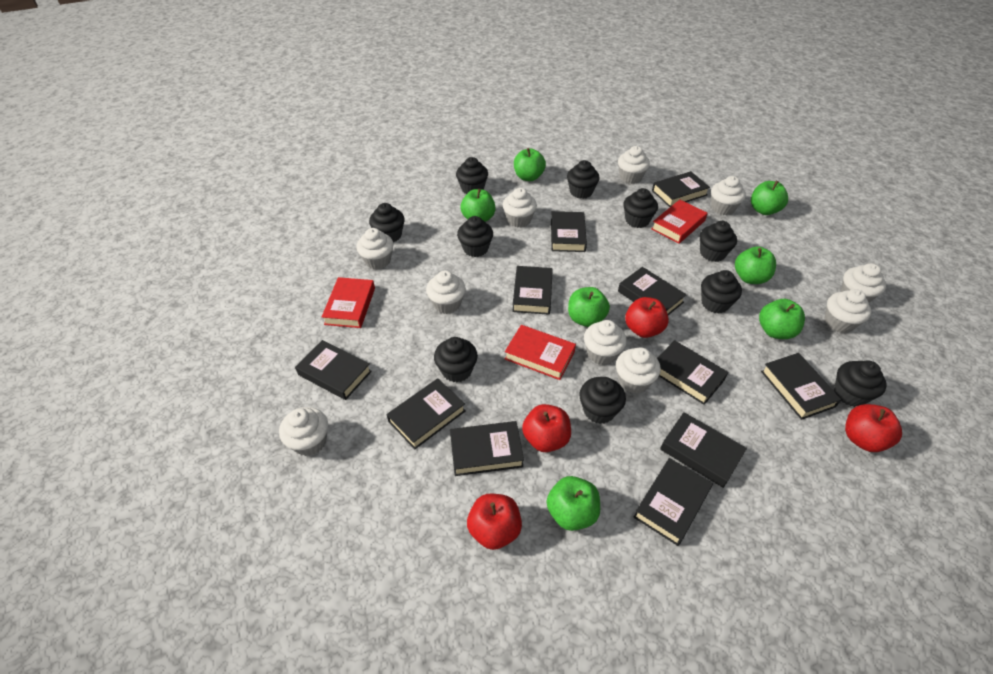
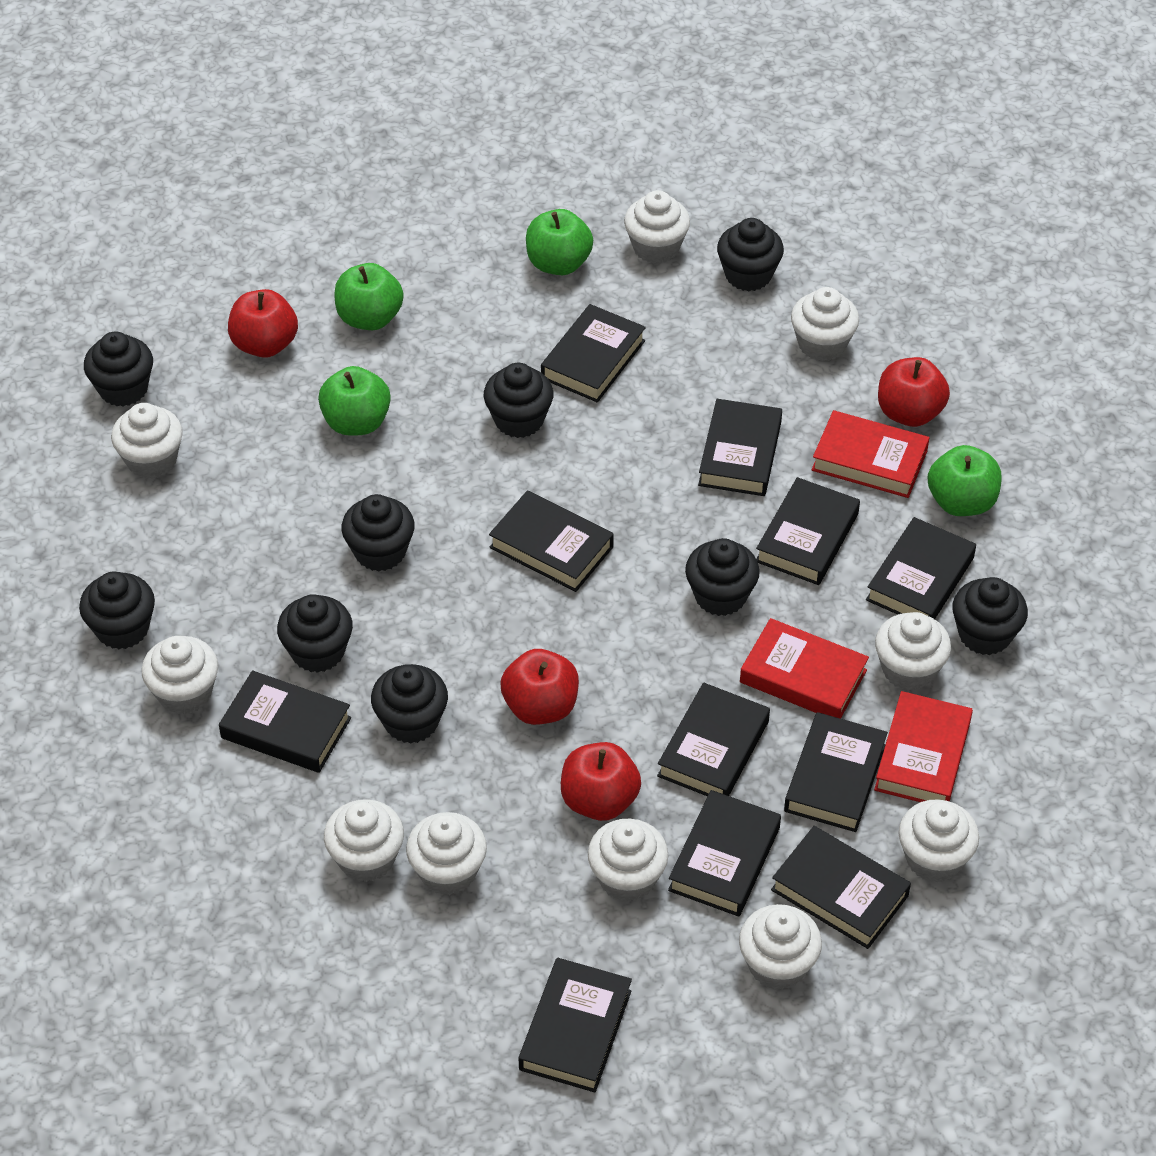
black cupcake: 10 -> 9
green apple: 7 -> 4

